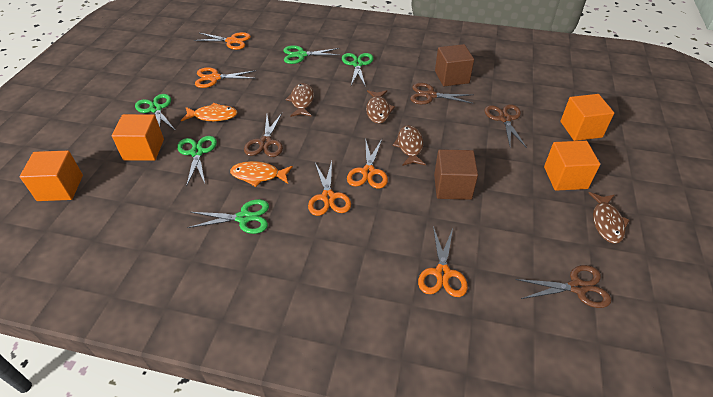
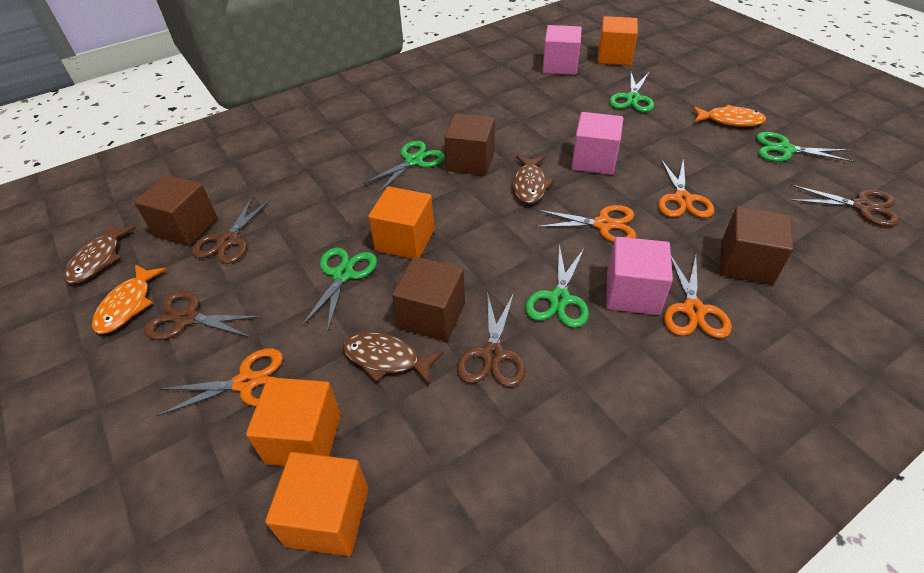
brown cube: 2 -> 4
brown fish: 4 -> 3
orange scissors: 5 -> 4
pink cube: 0 -> 3

